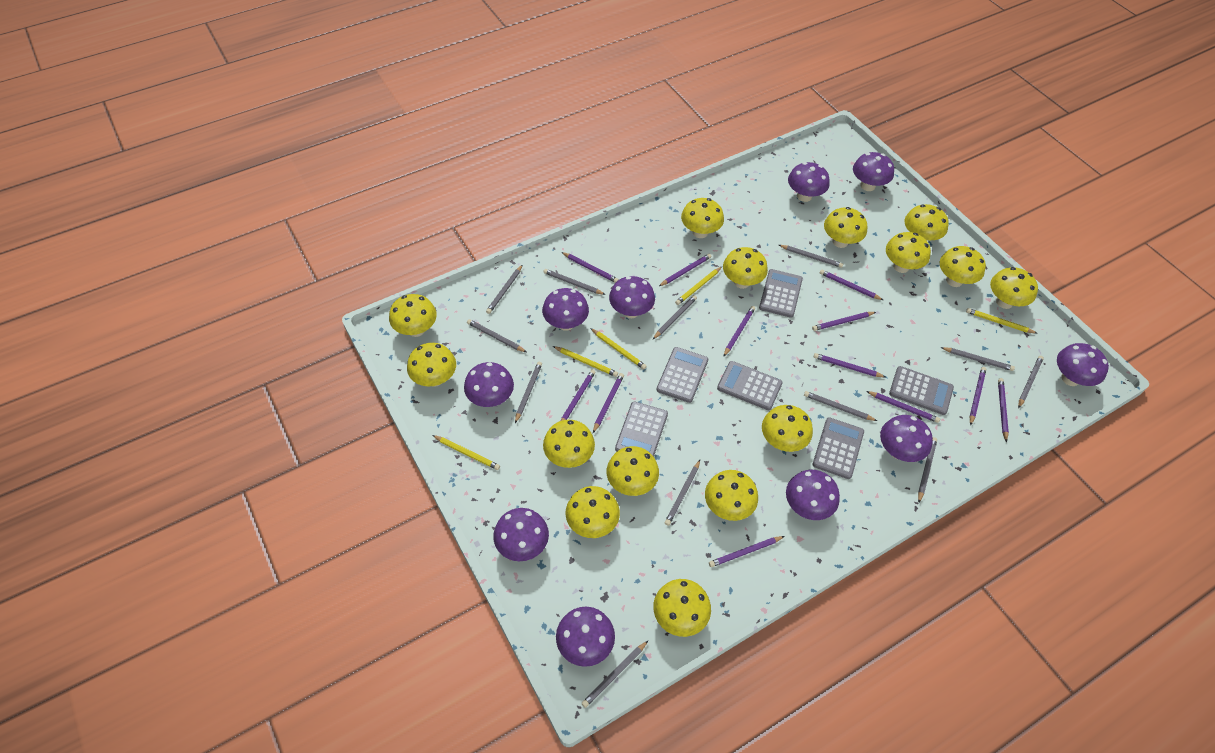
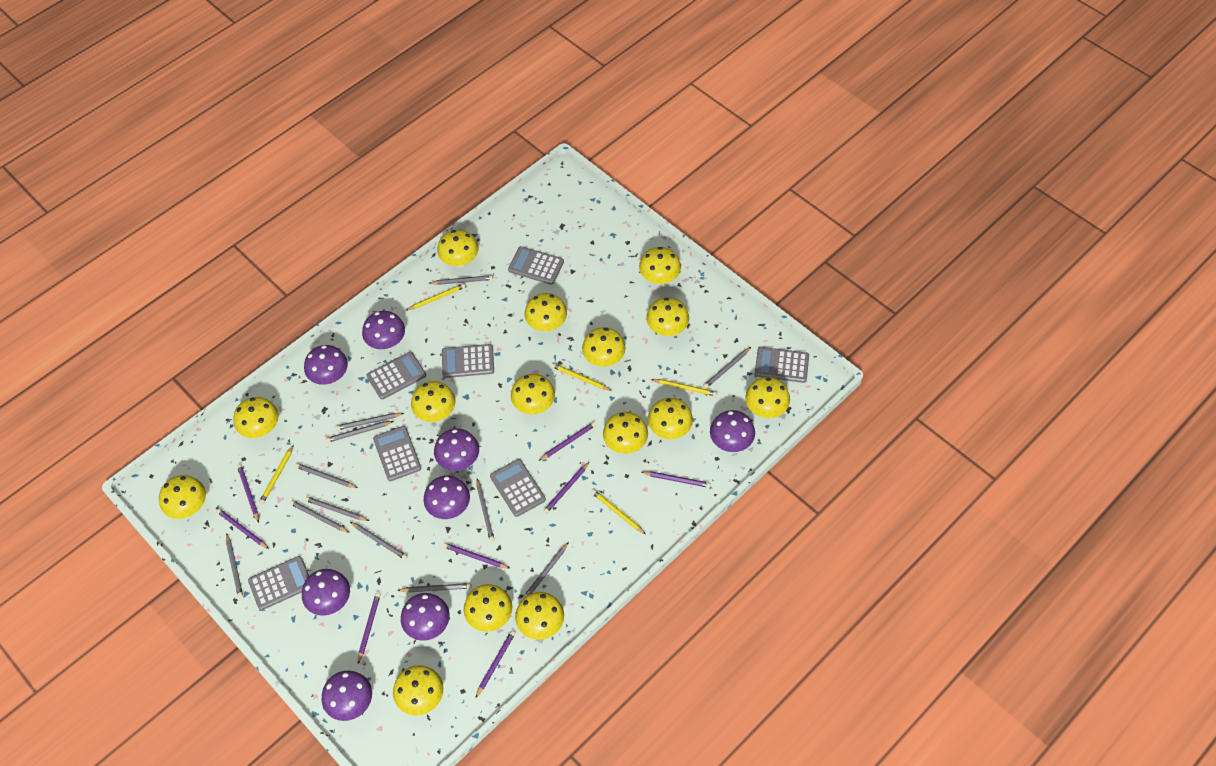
grey calculator: 6 -> 7
purple mushroom: 10 -> 8
purple pencil: 12 -> 8

